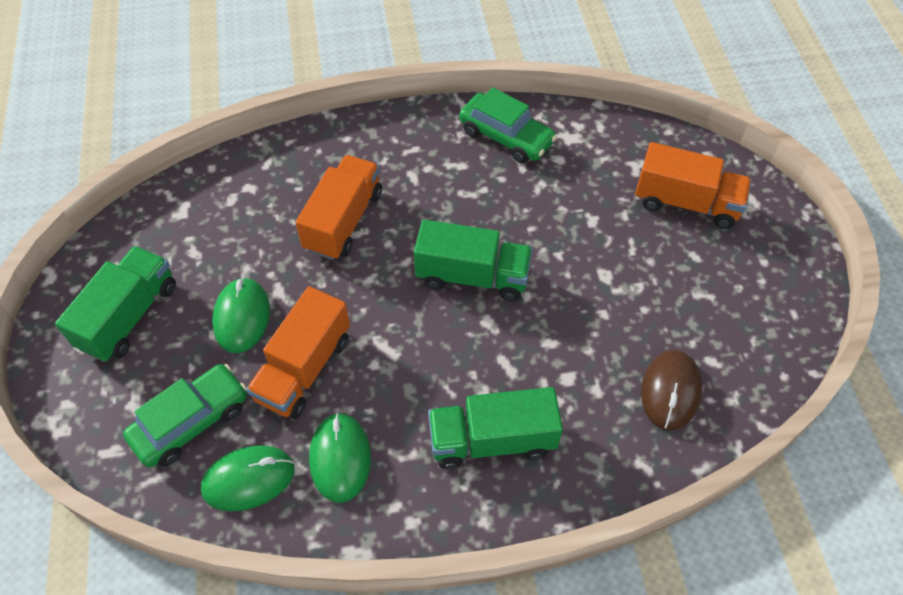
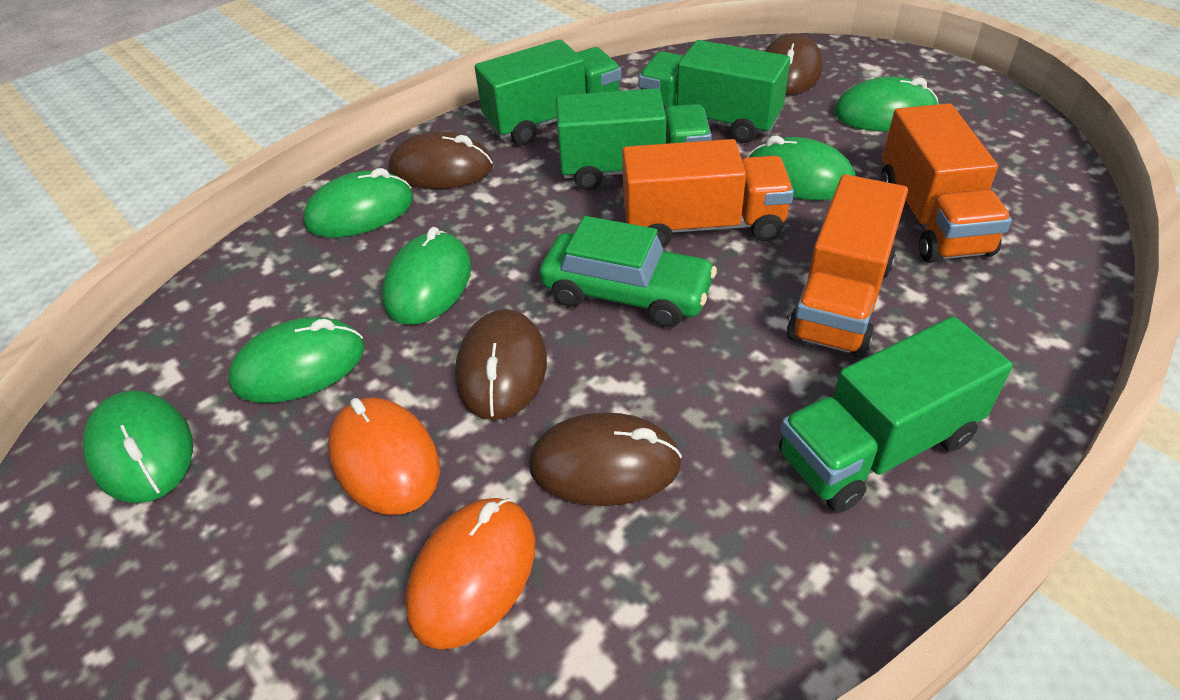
brown mouse: 1 -> 4
green car: 2 -> 1
green mouse: 3 -> 6
green truck: 3 -> 4
orange mouse: 0 -> 2

